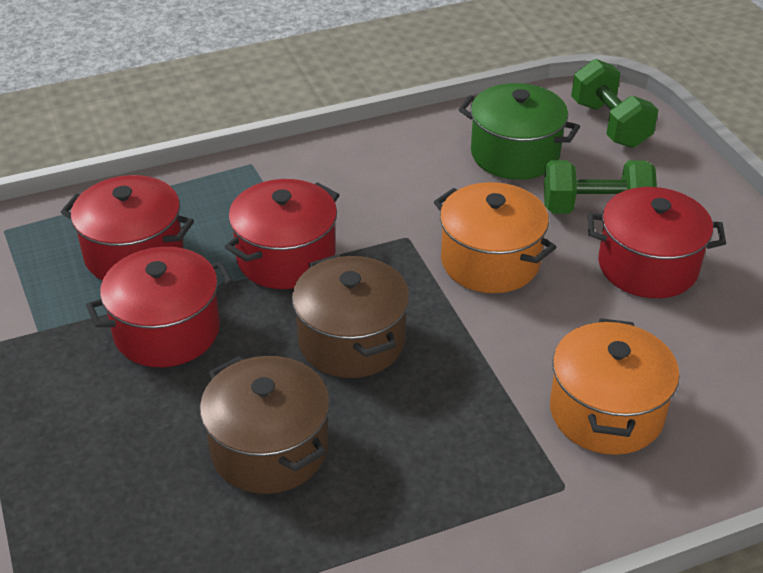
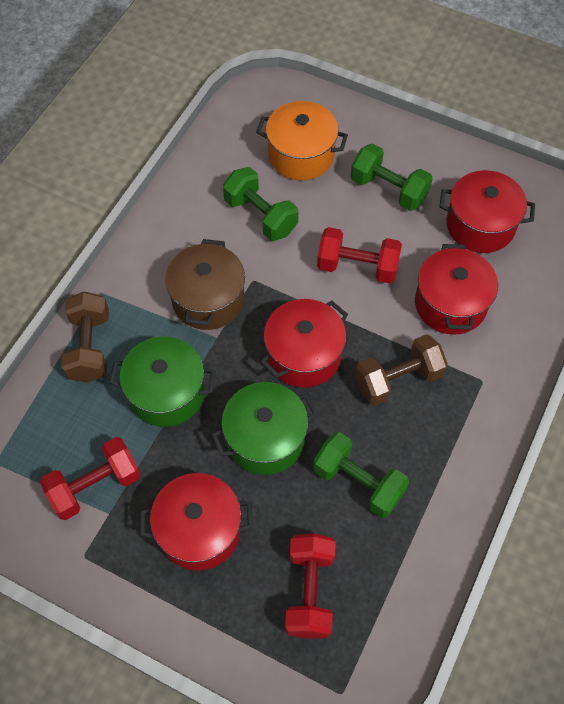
brown dumbbell: 0 -> 2
brown pot: 2 -> 1
green dumbbell: 2 -> 3
green pot: 1 -> 2
orange pot: 2 -> 1
red dumbbell: 0 -> 3

